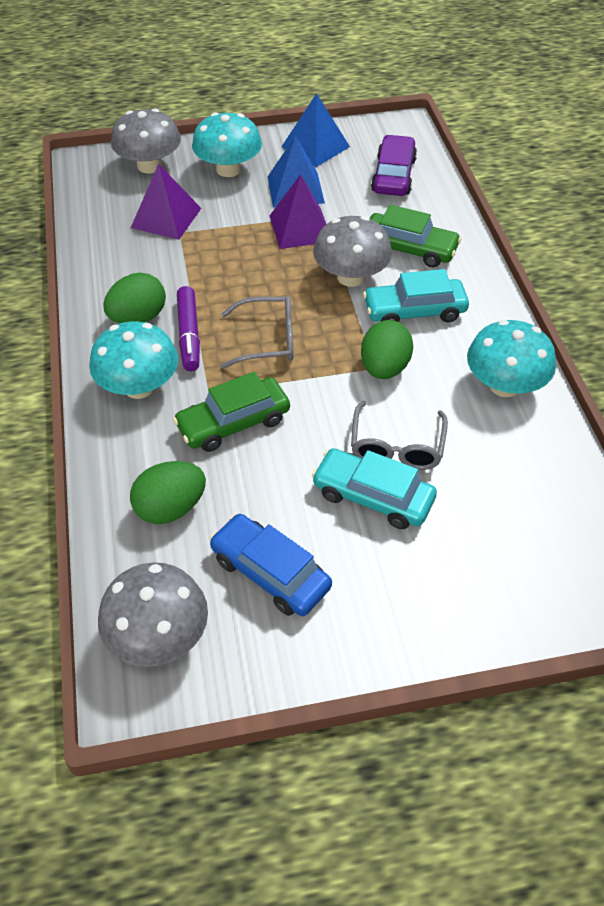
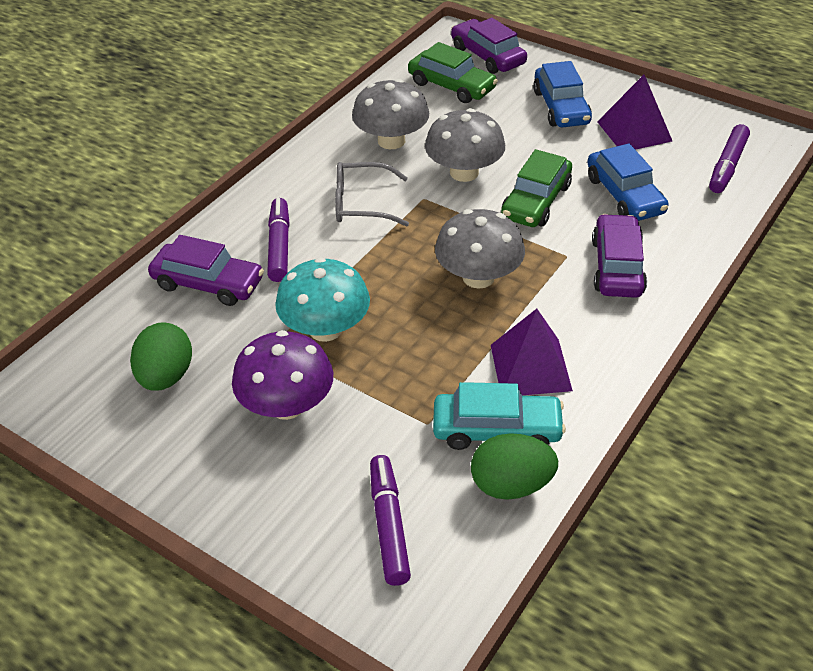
blue car: 1 -> 2
blue pyramid: 2 -> 0
green egg: 3 -> 2
grey glasses: 2 -> 1
purple car: 1 -> 3
purple marker: 1 -> 3
purple mushroom: 0 -> 1
turquoise car: 2 -> 1
turquoise mushroom: 3 -> 1

